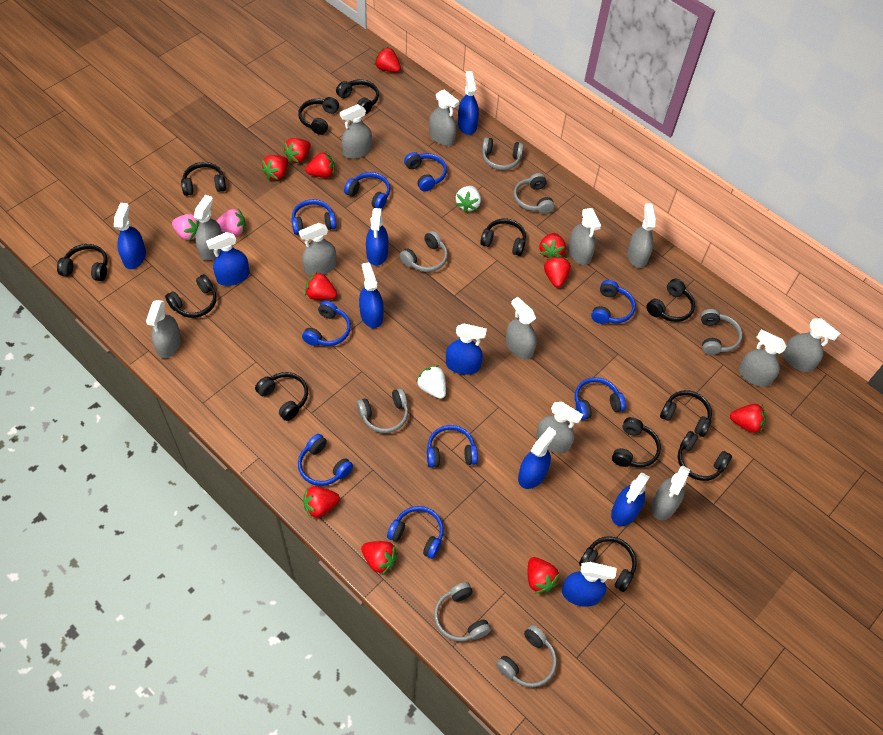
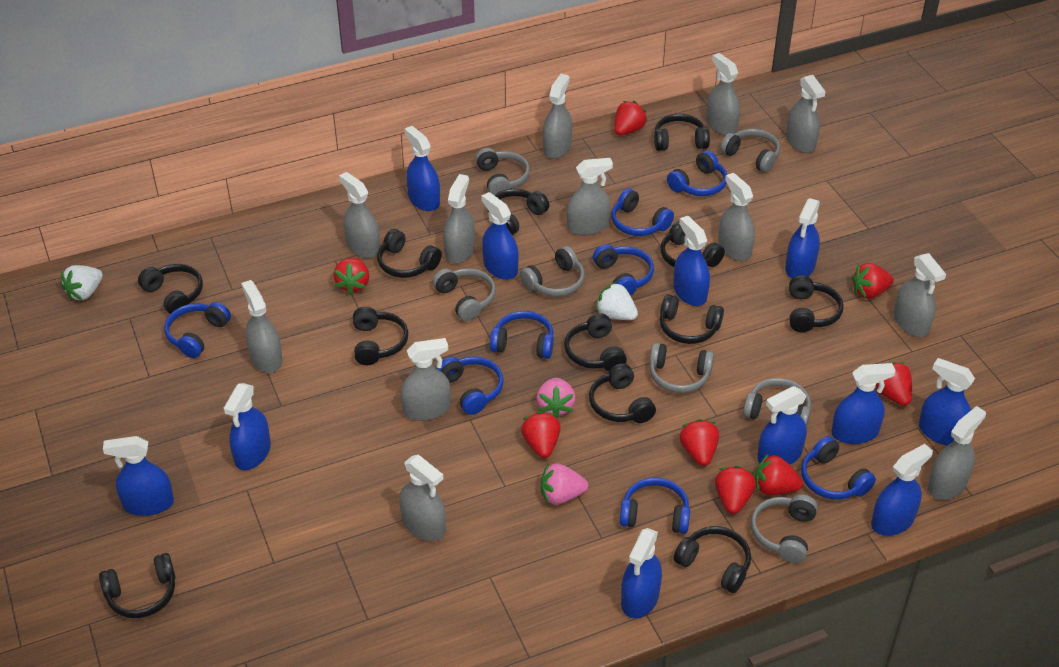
blue headphones: 9 -> 8
blue spray bottle: 9 -> 11
red strawberry: 11 -> 8

